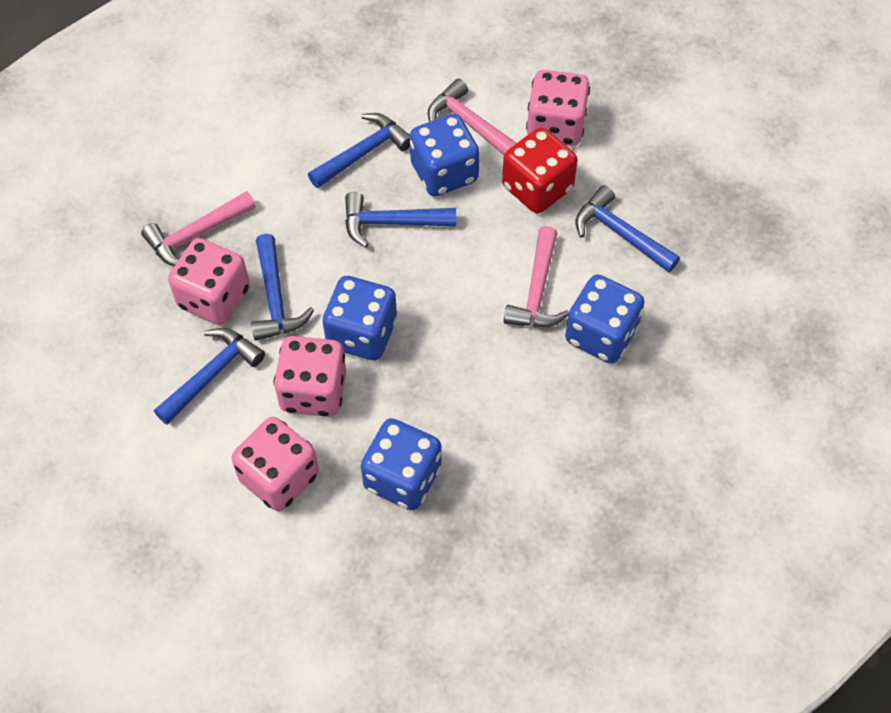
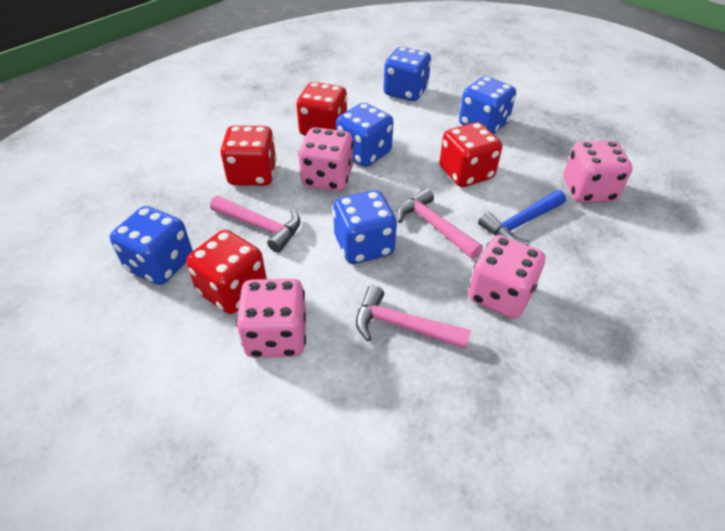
blue dice: 4 -> 5
blue hammer: 5 -> 1
red dice: 1 -> 4

